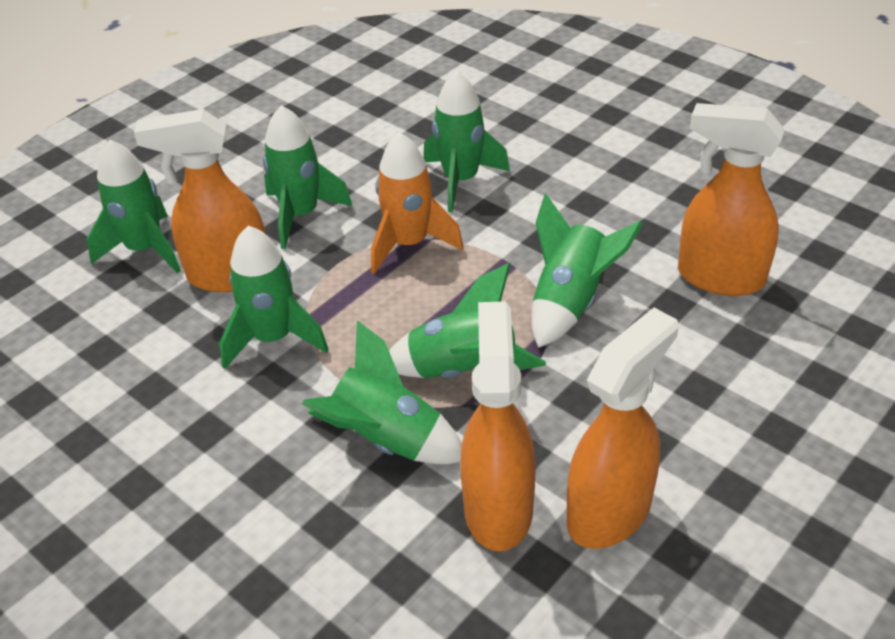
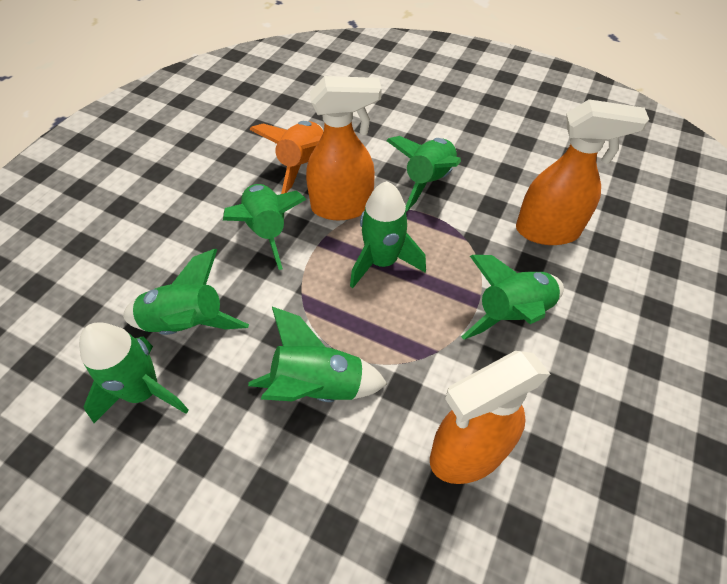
orange spray bottle: 4 -> 3

